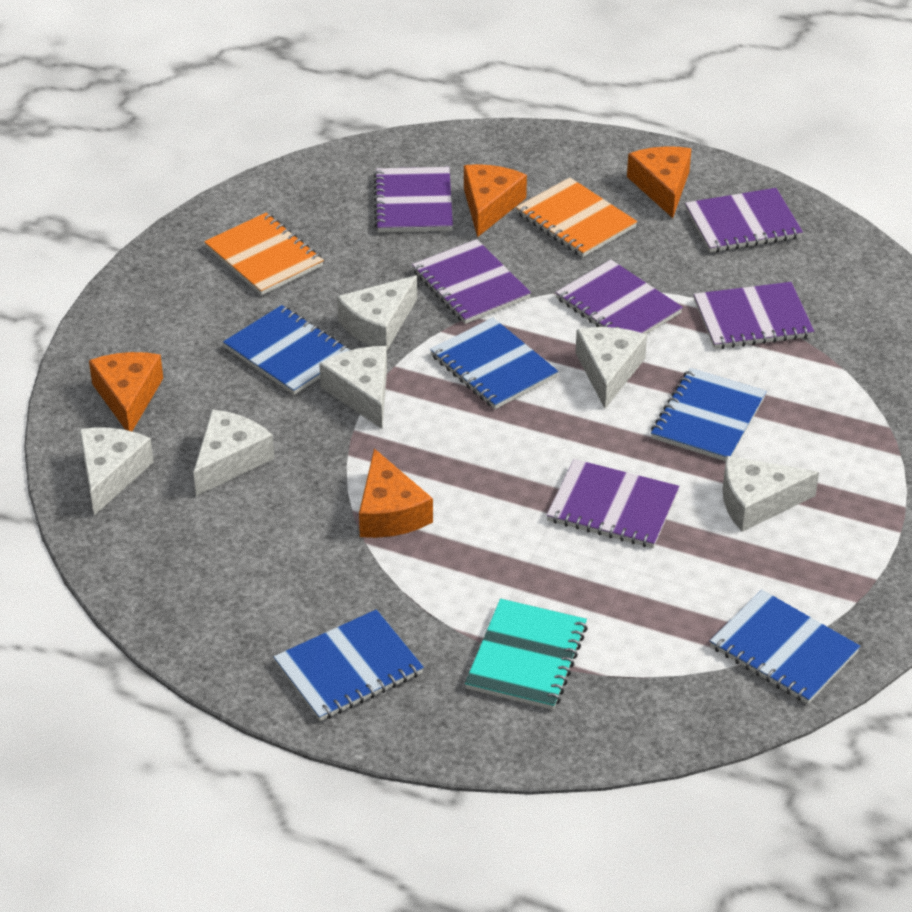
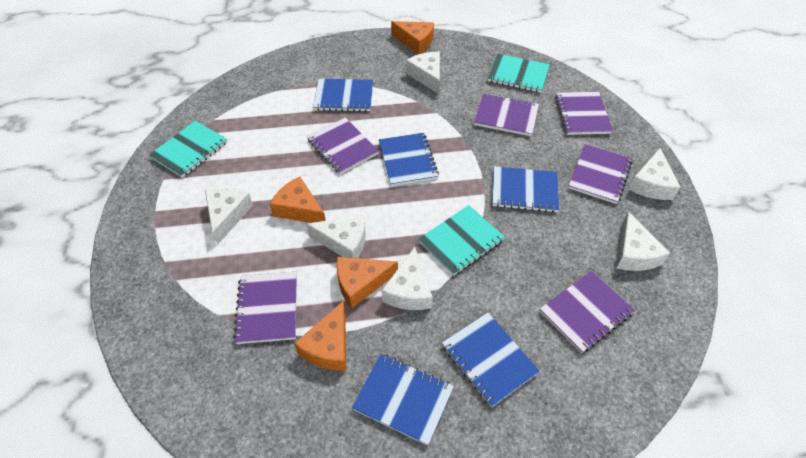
orange notebook: 2 -> 0
turquoise notebook: 1 -> 3

